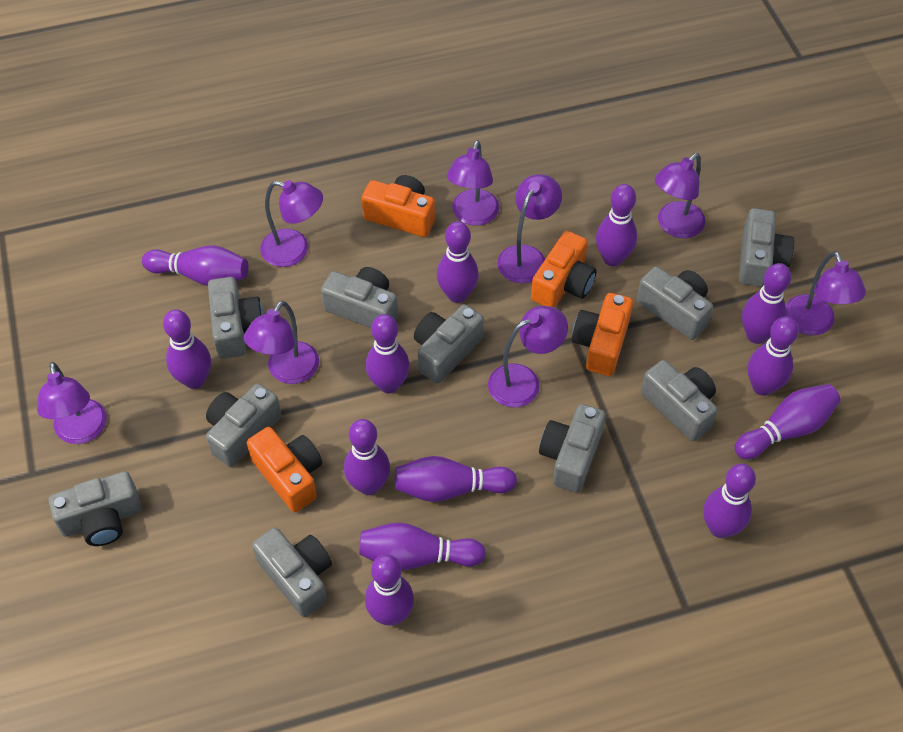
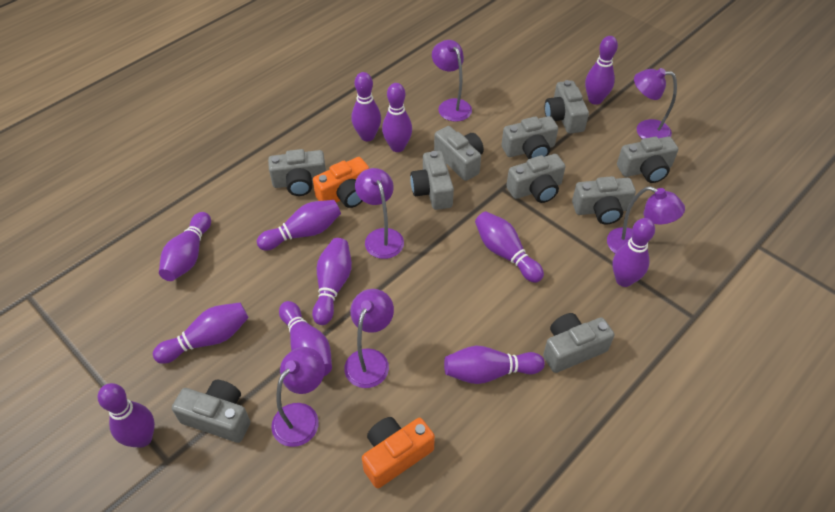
orange camera: 4 -> 2
purple bowling pin: 13 -> 12
purple lamp: 8 -> 6

